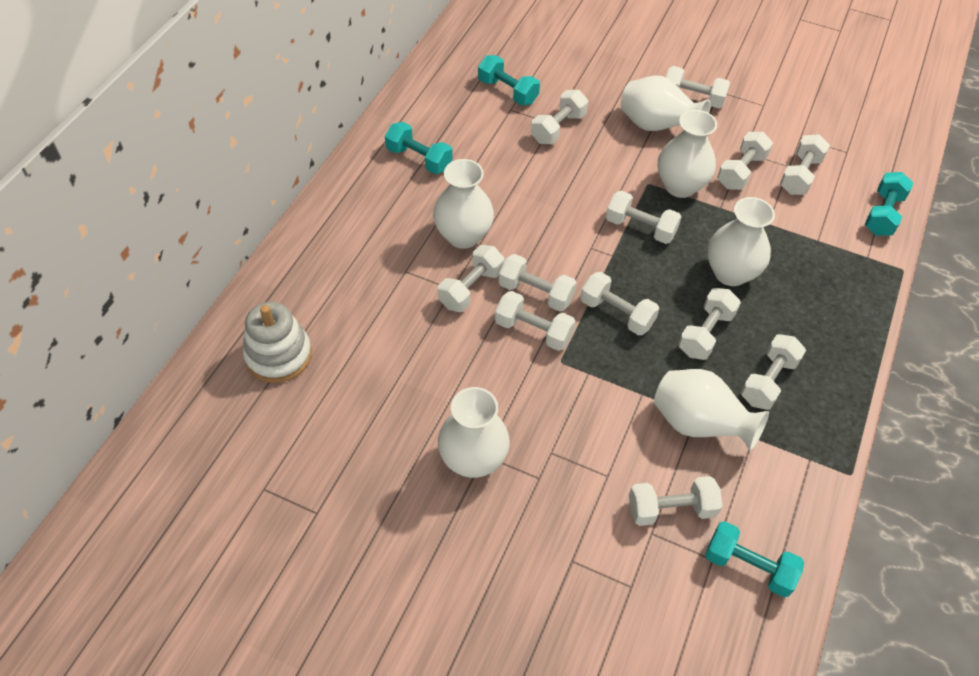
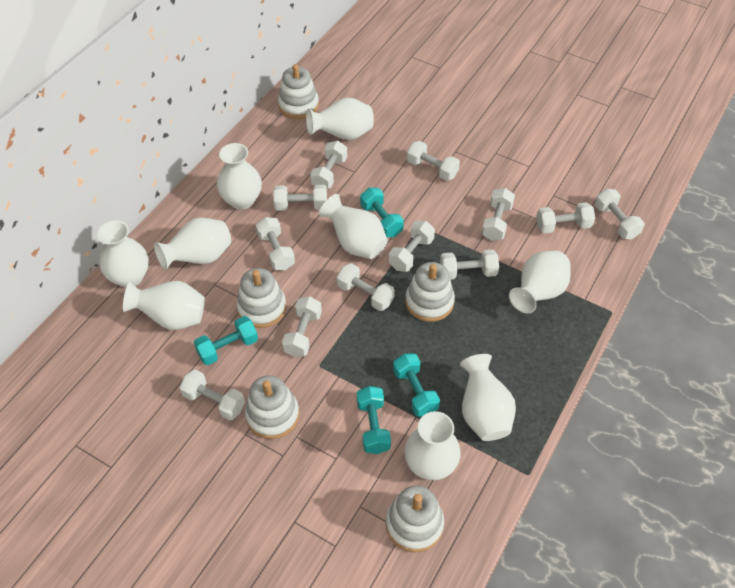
white stacking toy: 1 -> 5
white vase: 6 -> 9

